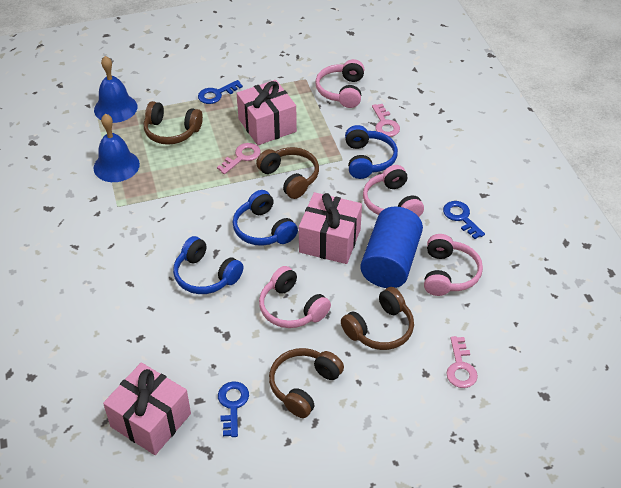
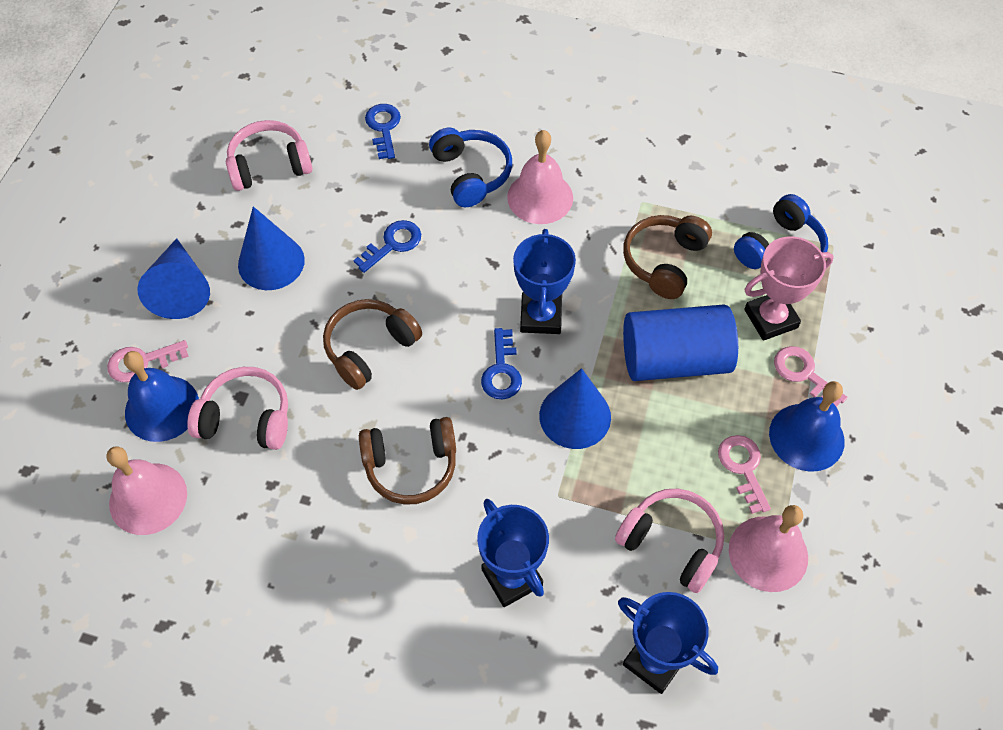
blue cone: 0 -> 3
blue headphones: 3 -> 2
blue trophy: 0 -> 3
brown headphones: 4 -> 3
pink bell: 0 -> 3
pink gift: 3 -> 0
pink headphones: 4 -> 3
pink trophy: 0 -> 1

